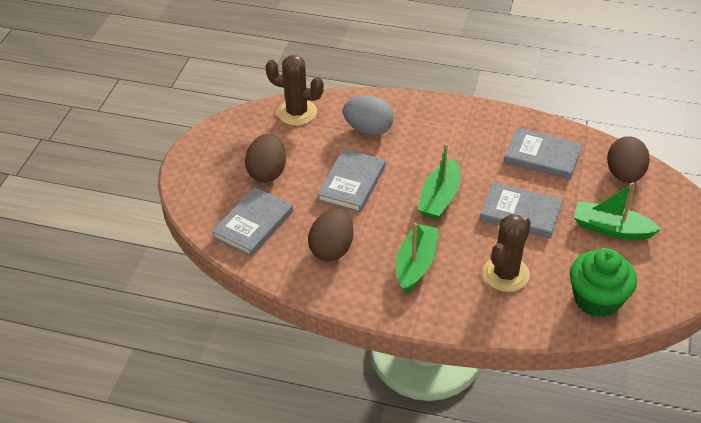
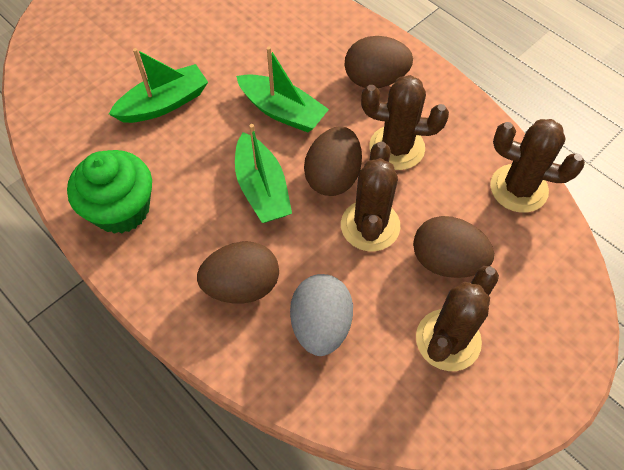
brown cactus: 2 -> 4
brown egg: 3 -> 4
grey book: 4 -> 0

